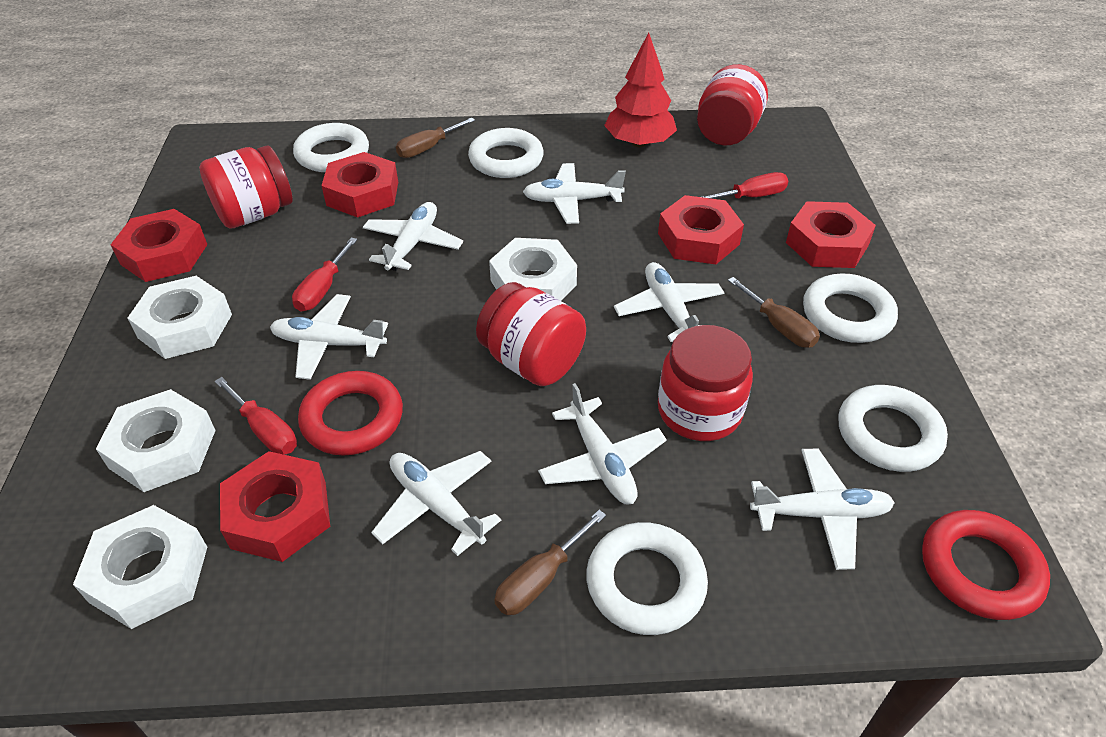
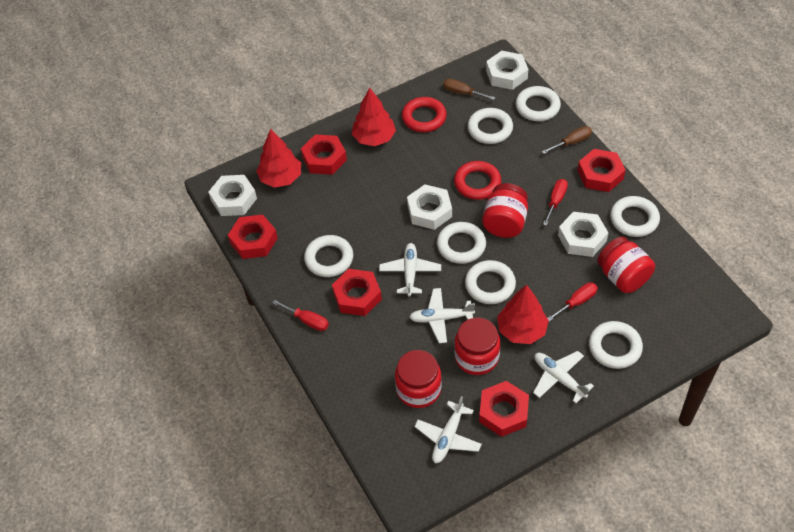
brown screwdriver: 3 -> 2
red tree: 1 -> 3
white plane: 7 -> 4
white ring: 5 -> 7

